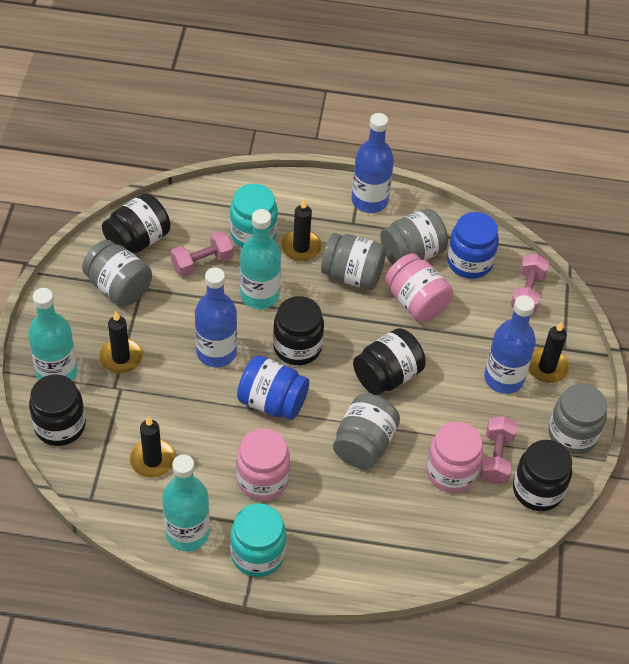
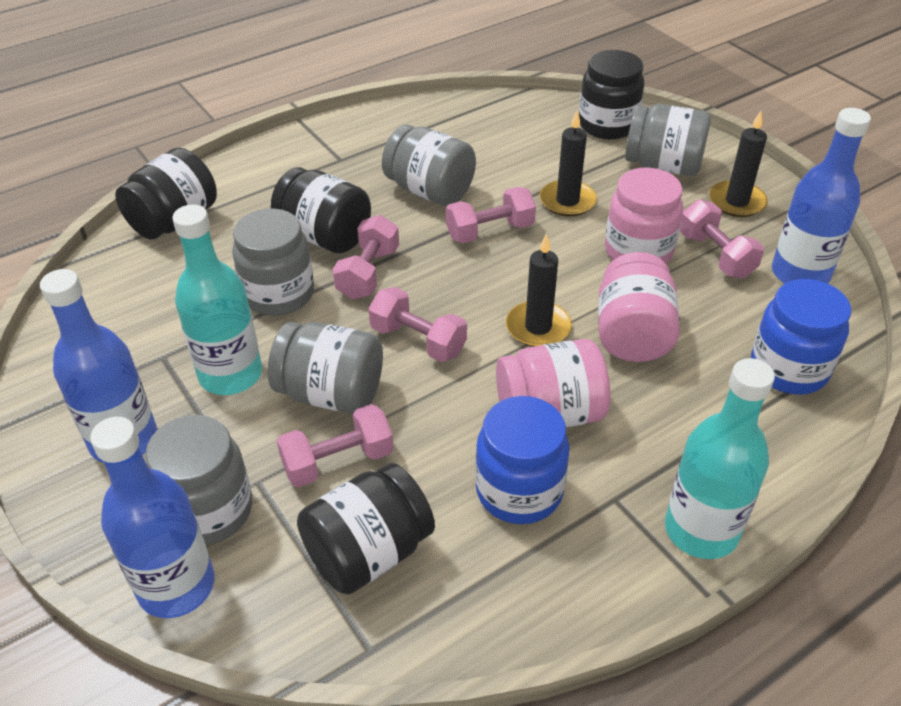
black candle: 4 -> 3
black jar: 5 -> 4
pink dumbbell: 3 -> 5
turquoise bottle: 3 -> 2
turquoise jar: 2 -> 0

